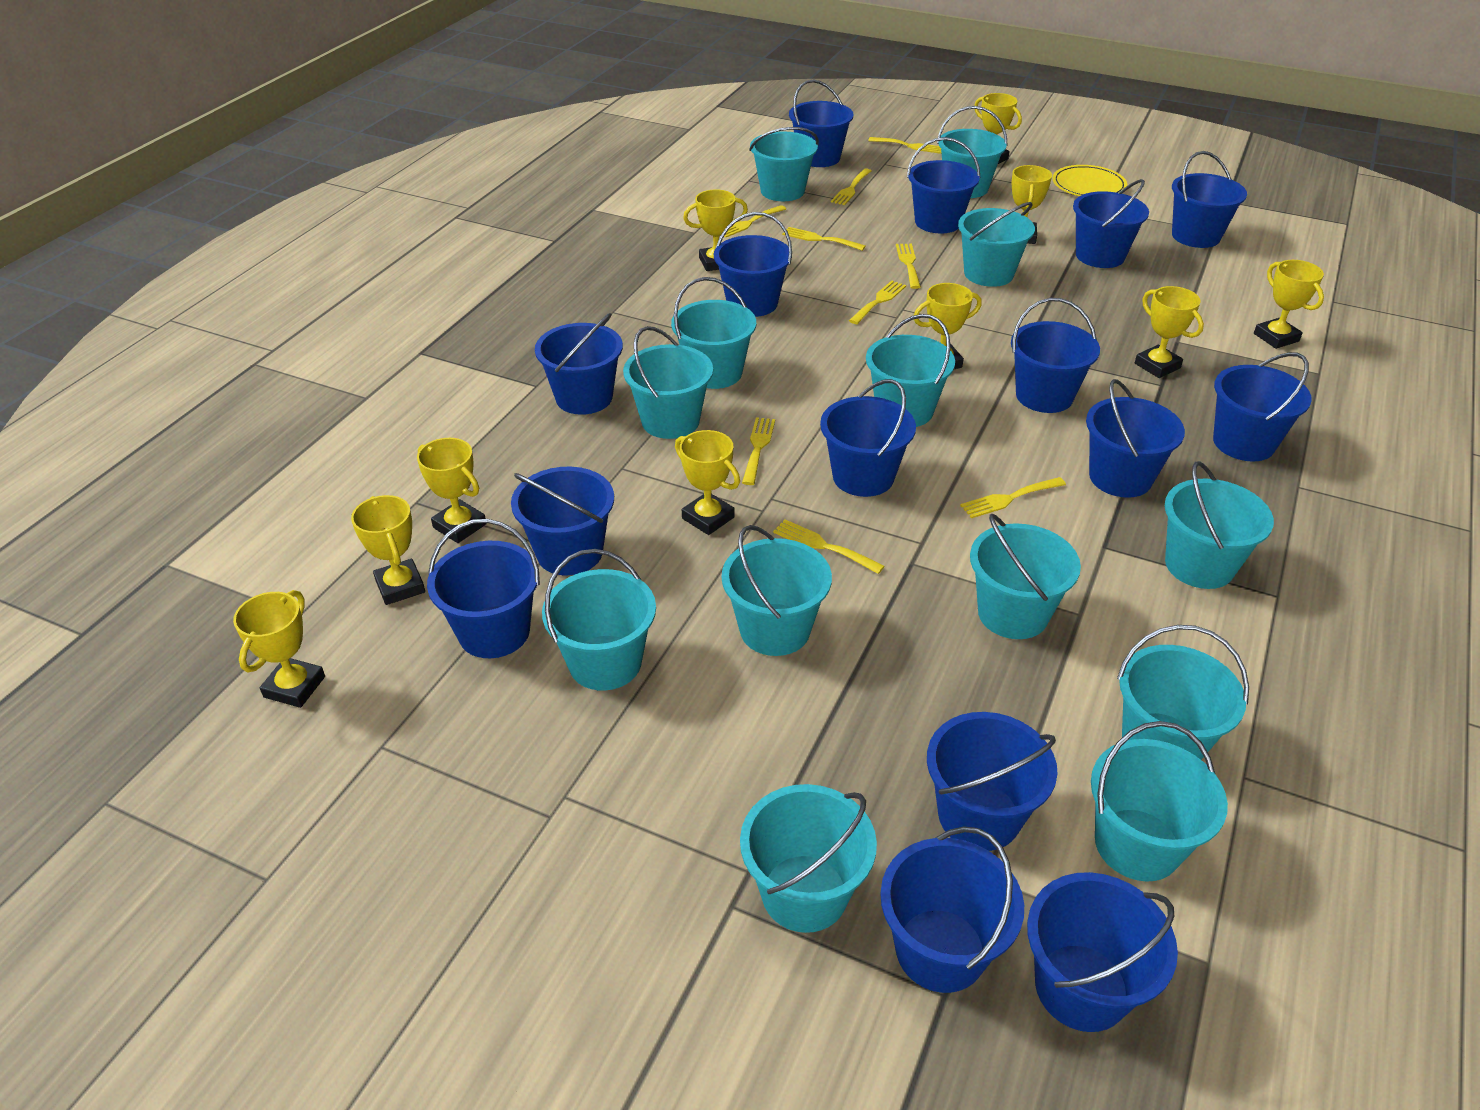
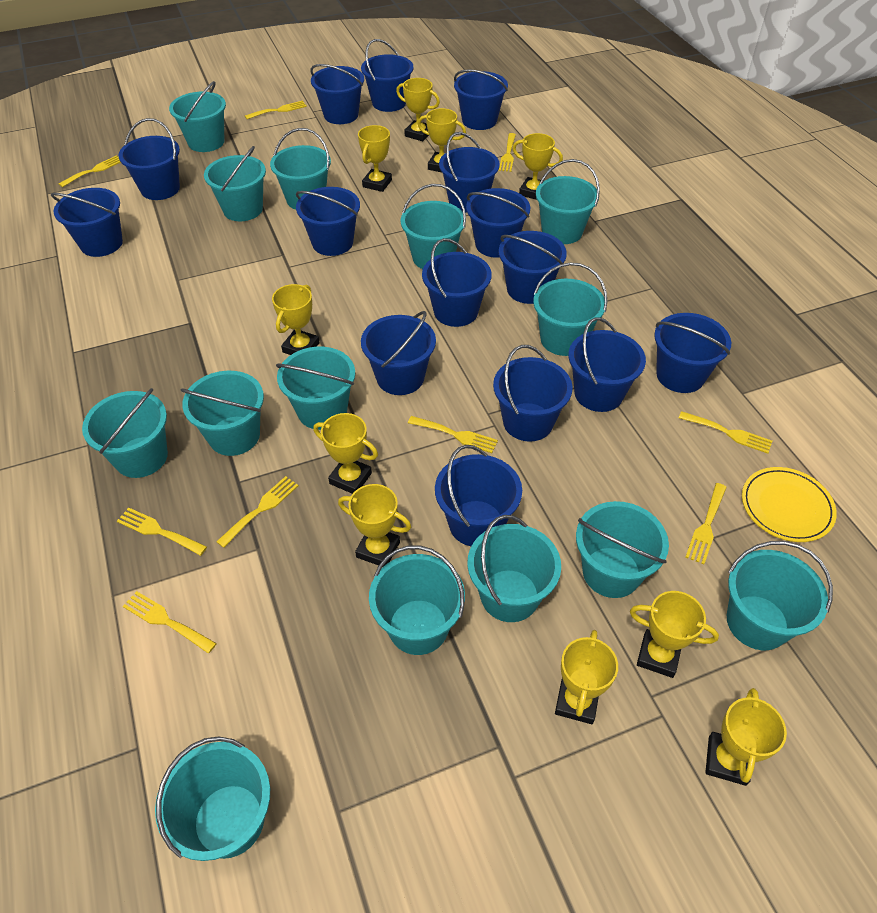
turquoise bucket: 13 -> 14

